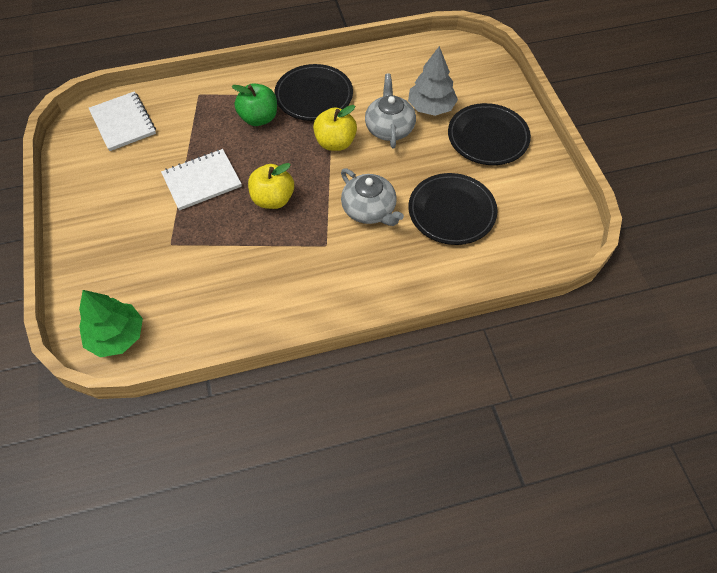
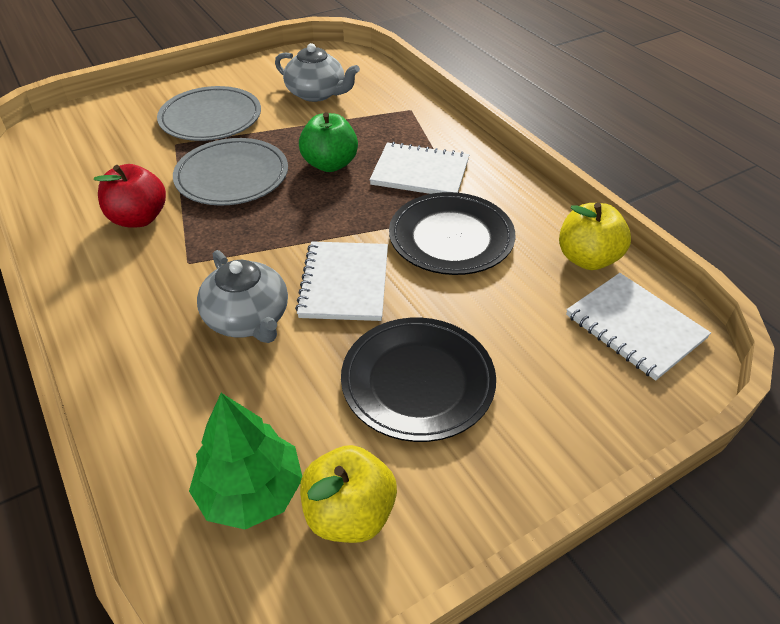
black plate: 3 -> 2
grey plate: 0 -> 2
grey tree: 1 -> 0
red apple: 0 -> 1
white notebook: 2 -> 3

